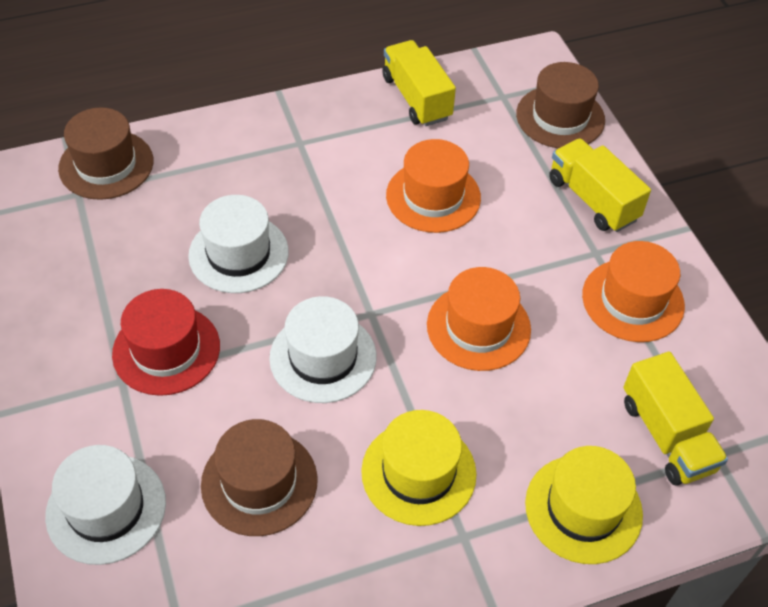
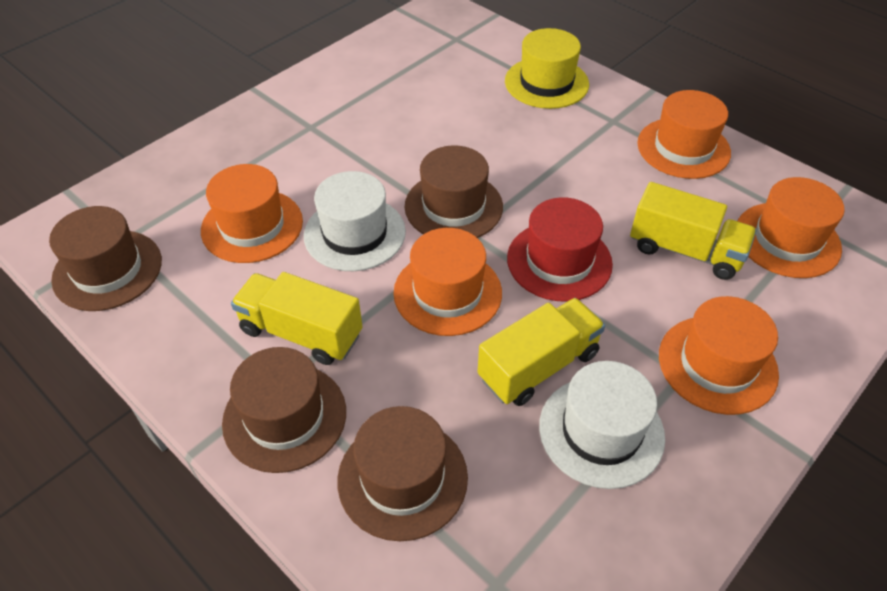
brown hat: 3 -> 4
orange hat: 3 -> 5
white hat: 3 -> 2
yellow hat: 2 -> 1

